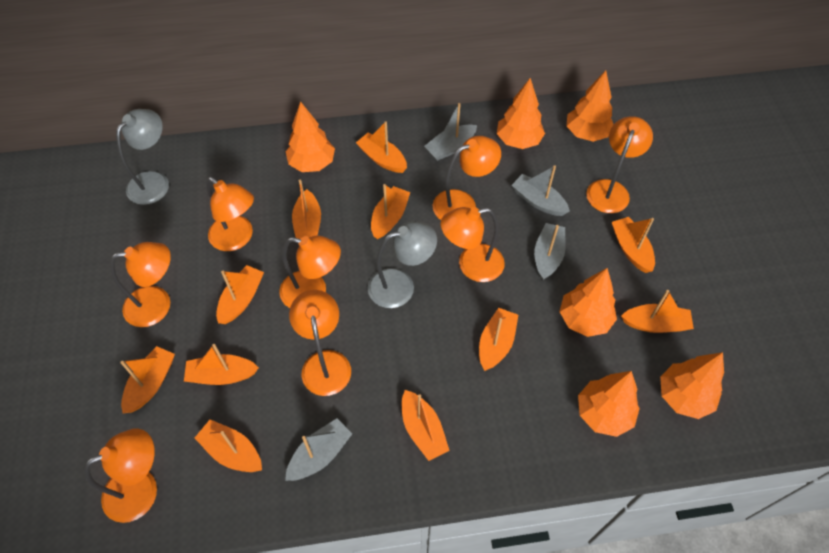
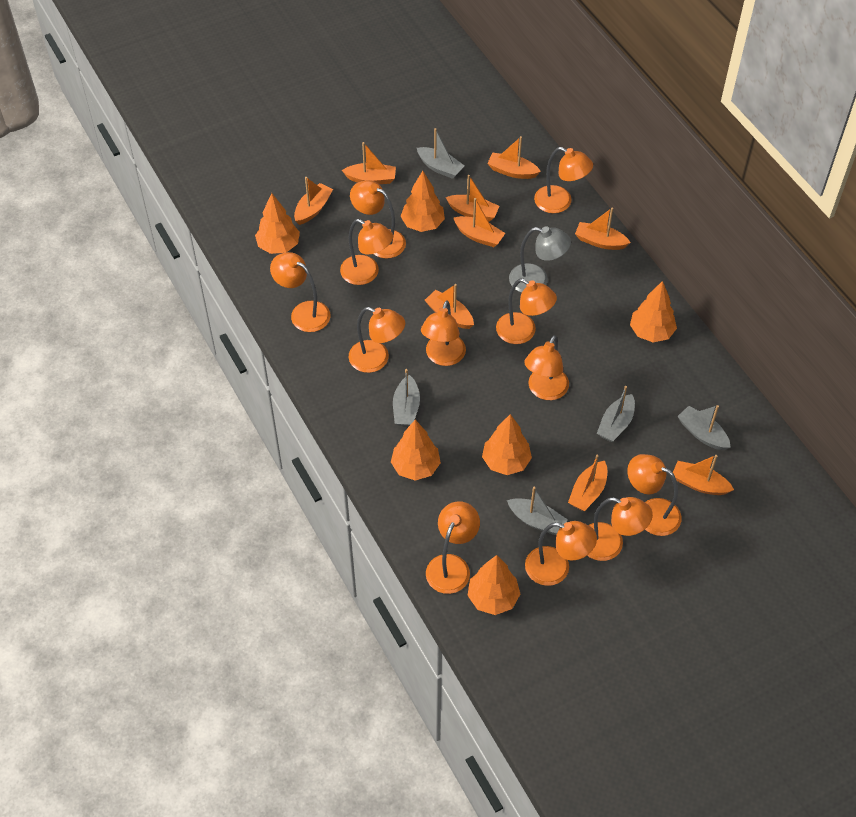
grey boat: 4 -> 5
grey lamp: 2 -> 1
orange boat: 11 -> 9
orange lamp: 8 -> 12

